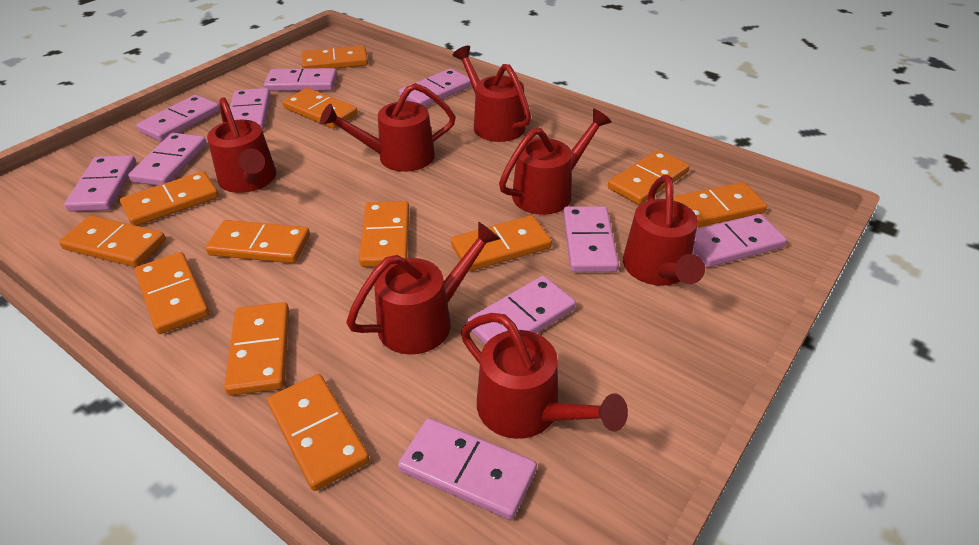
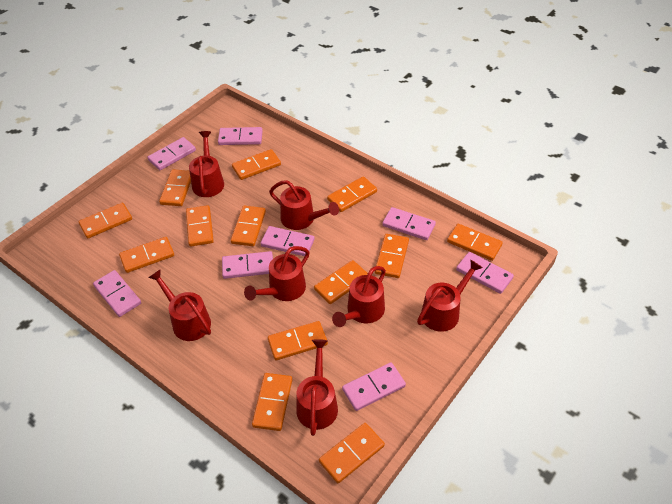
orange domino: 12 -> 13
pink domino: 10 -> 8

